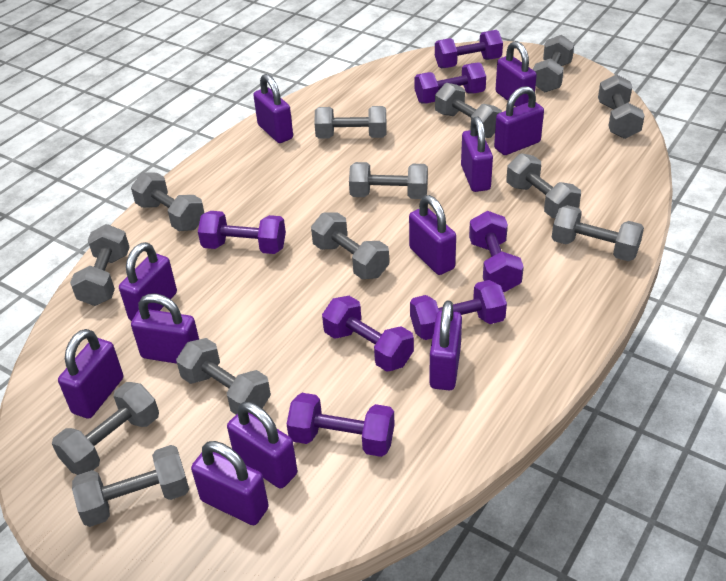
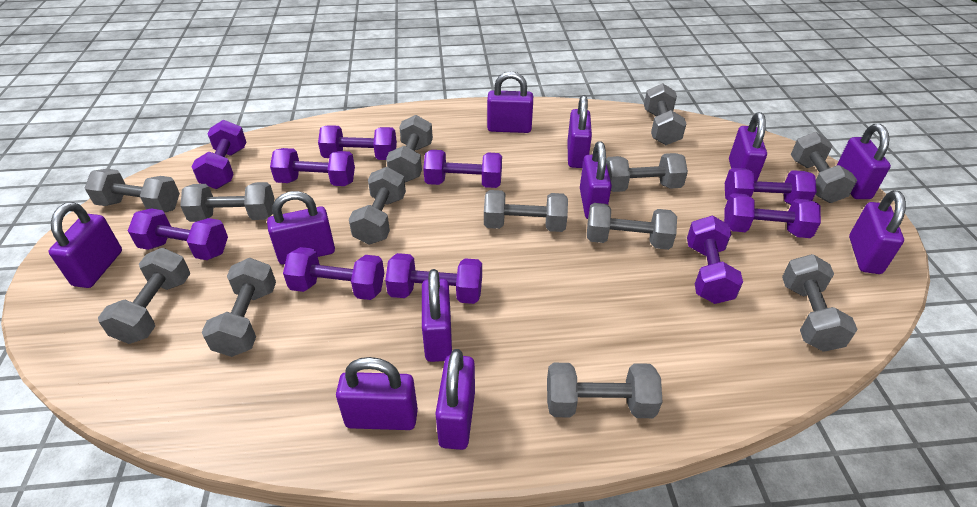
purple dumbbell: 7 -> 10

